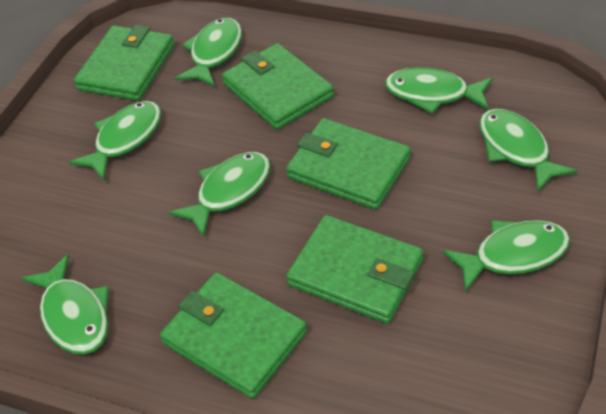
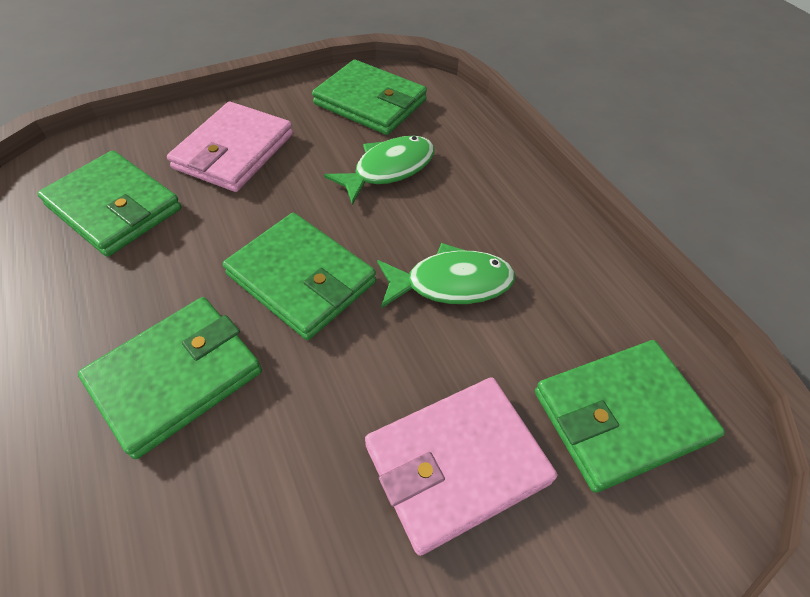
green fish: 7 -> 2
pink wallet: 0 -> 2

